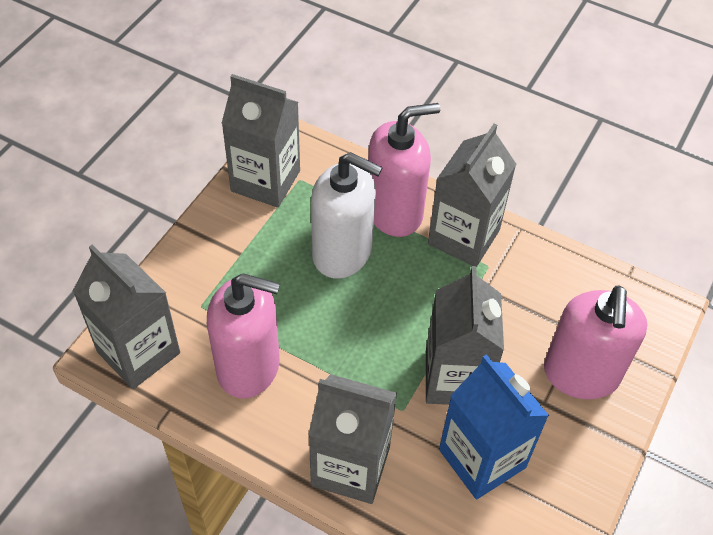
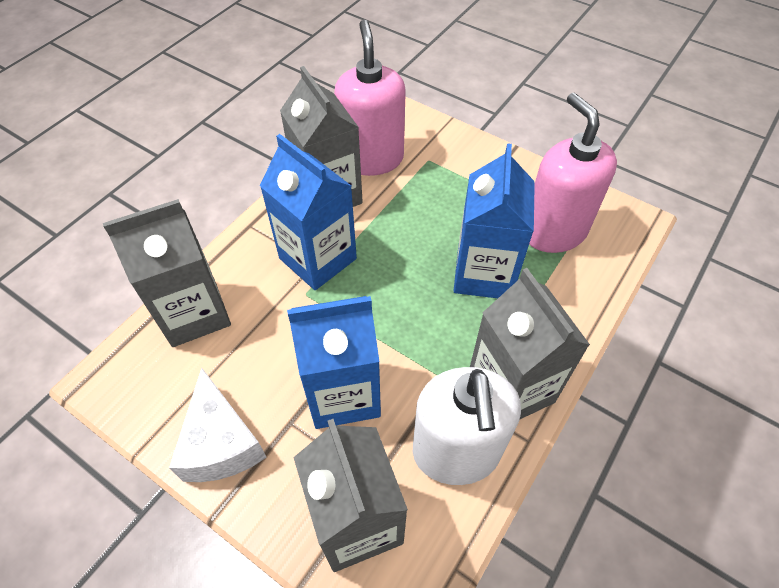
blue carton: 1 -> 3
grey carton: 5 -> 4
pink soap dispenser: 3 -> 2
white cheese: 0 -> 1

